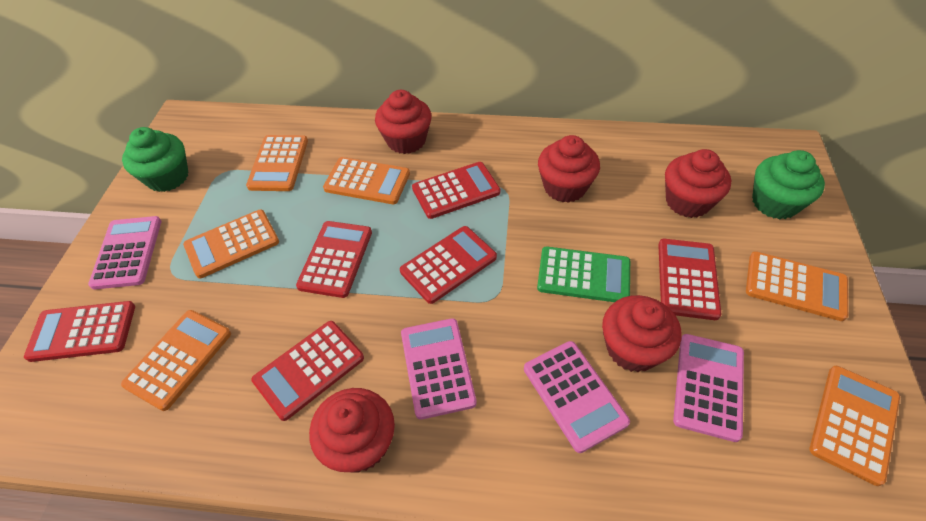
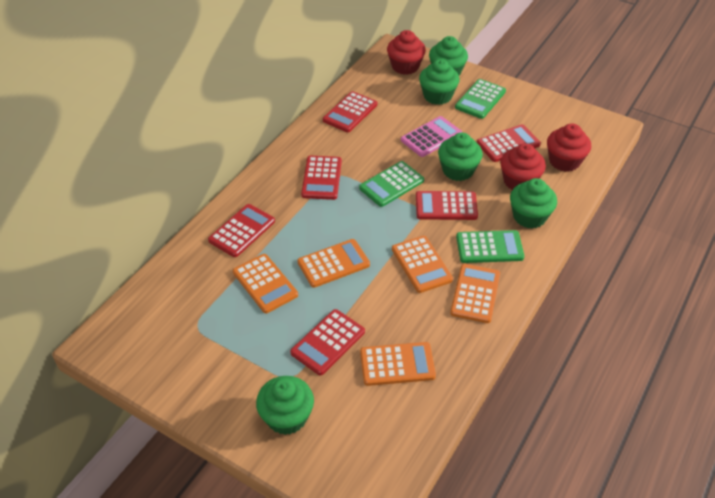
green calculator: 1 -> 3
green cupcake: 2 -> 5
orange calculator: 6 -> 5
pink calculator: 4 -> 1
red cupcake: 5 -> 3

